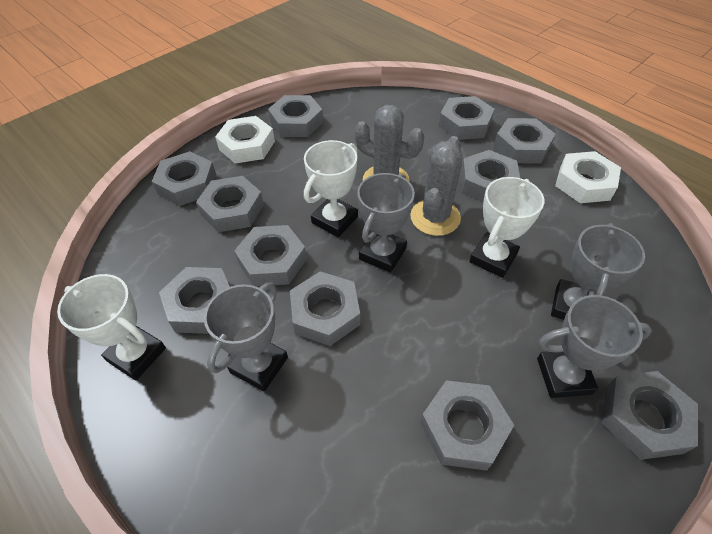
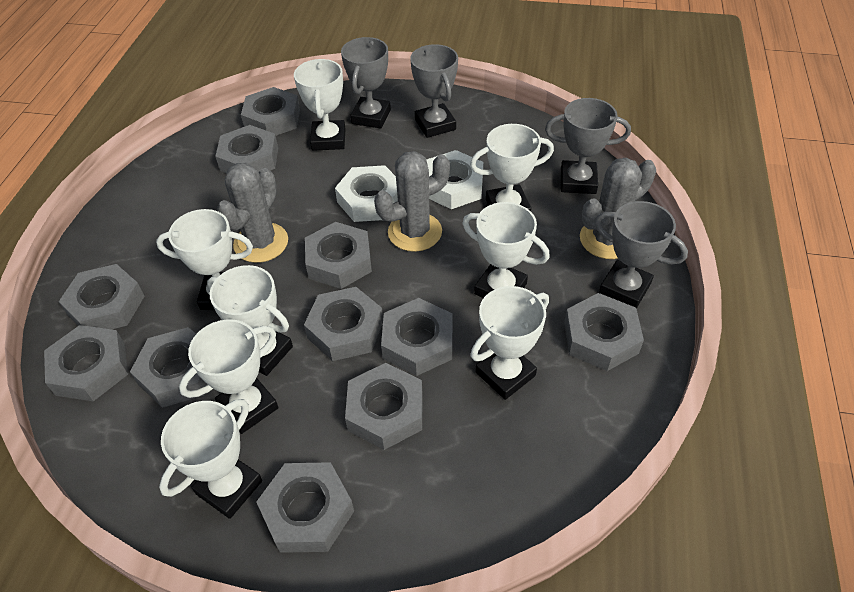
grey cactus: 2 -> 3
white trophy: 3 -> 8

